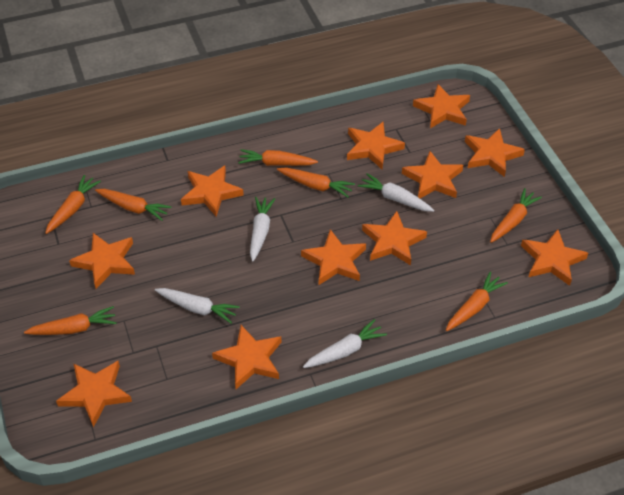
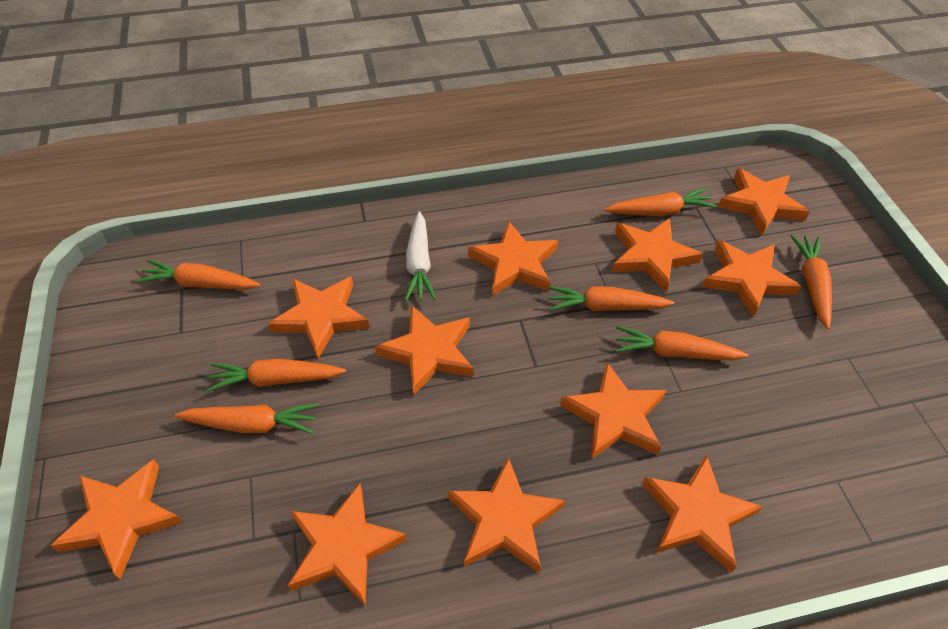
white carrot: 4 -> 1

